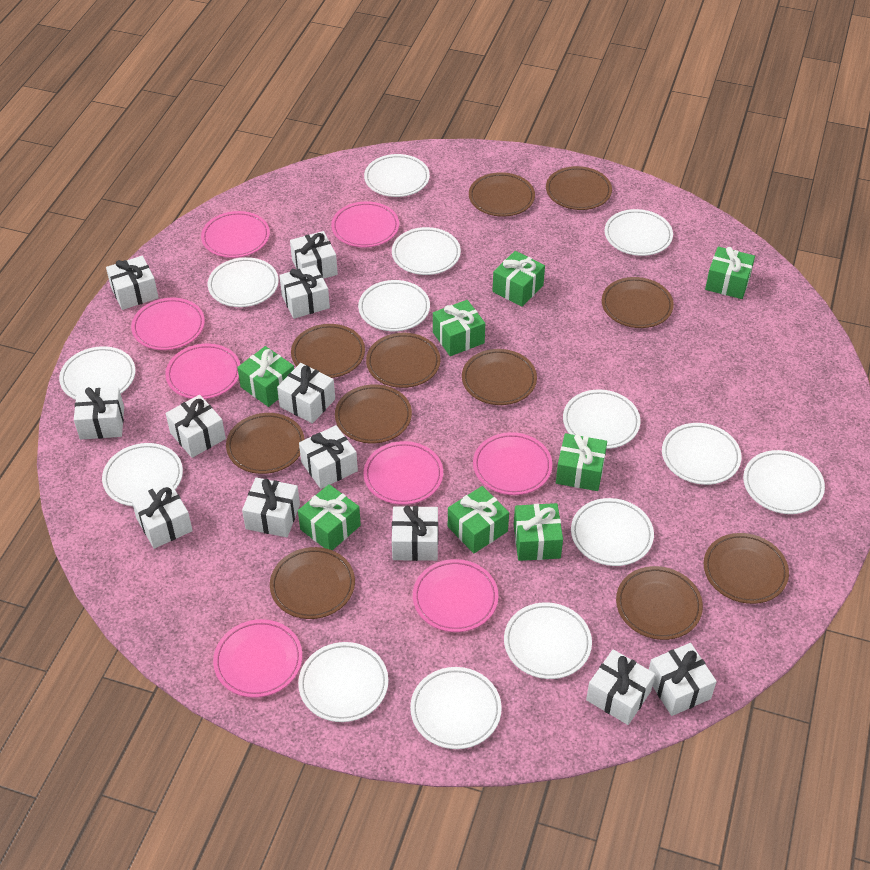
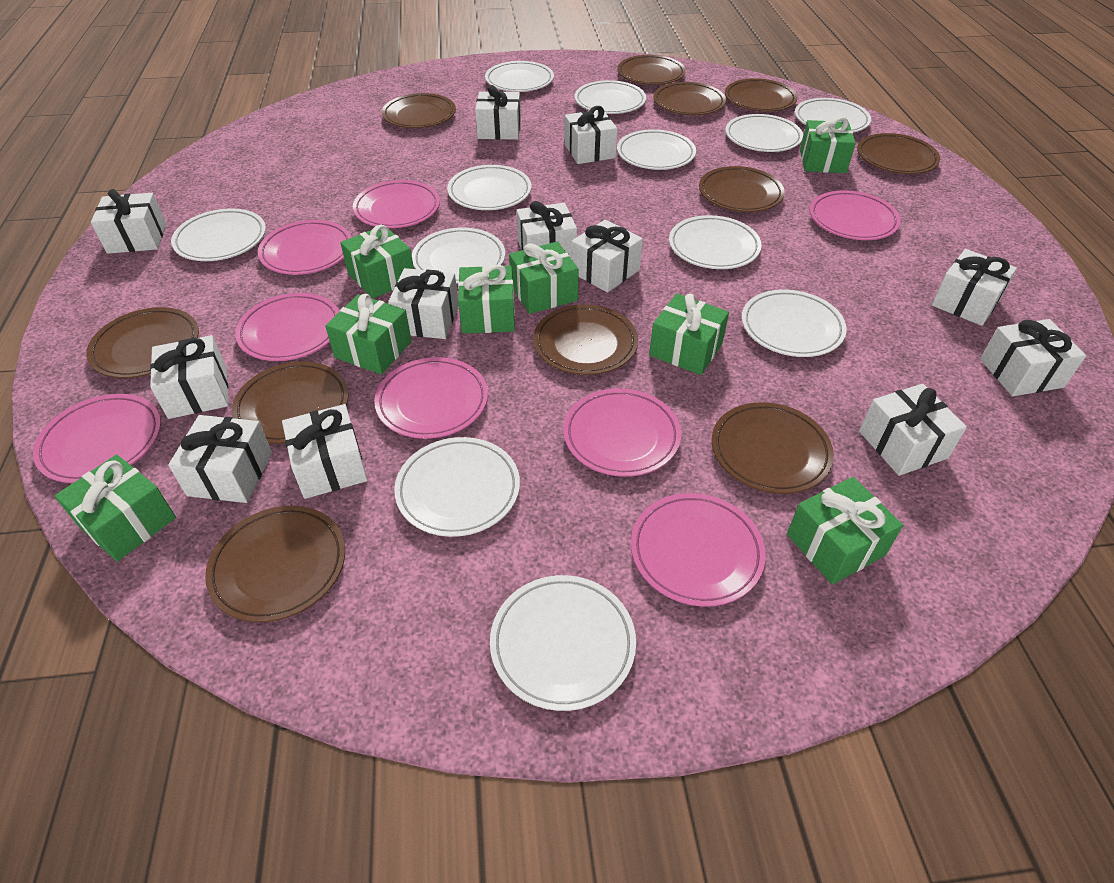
white plate: 14 -> 12

